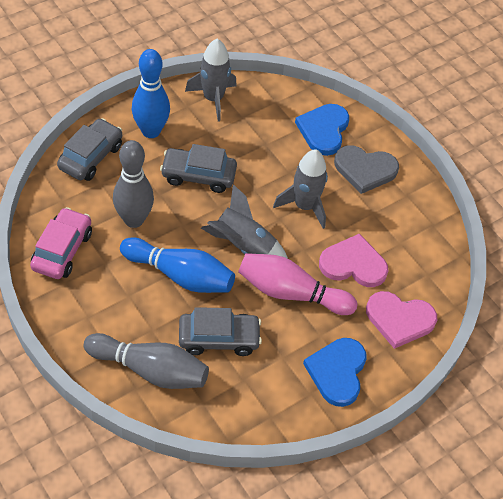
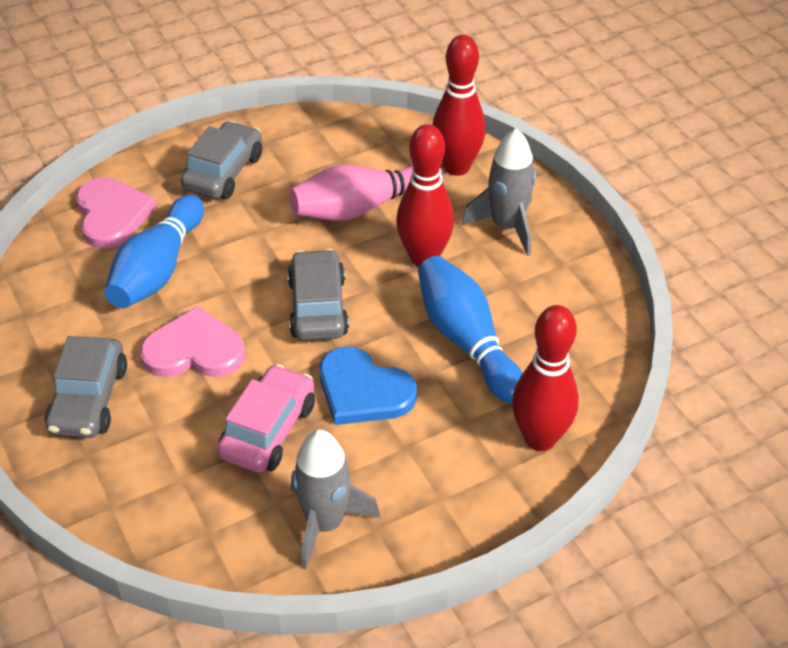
blue heart: 2 -> 1
grey bowling pin: 2 -> 0
grey heart: 1 -> 0
grey rocket: 3 -> 2
red bowling pin: 0 -> 3

